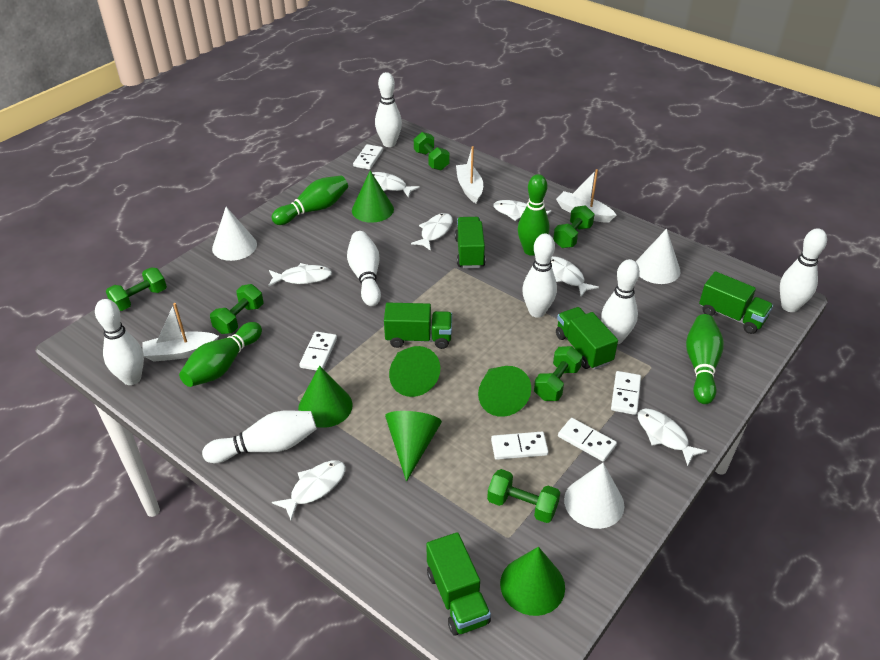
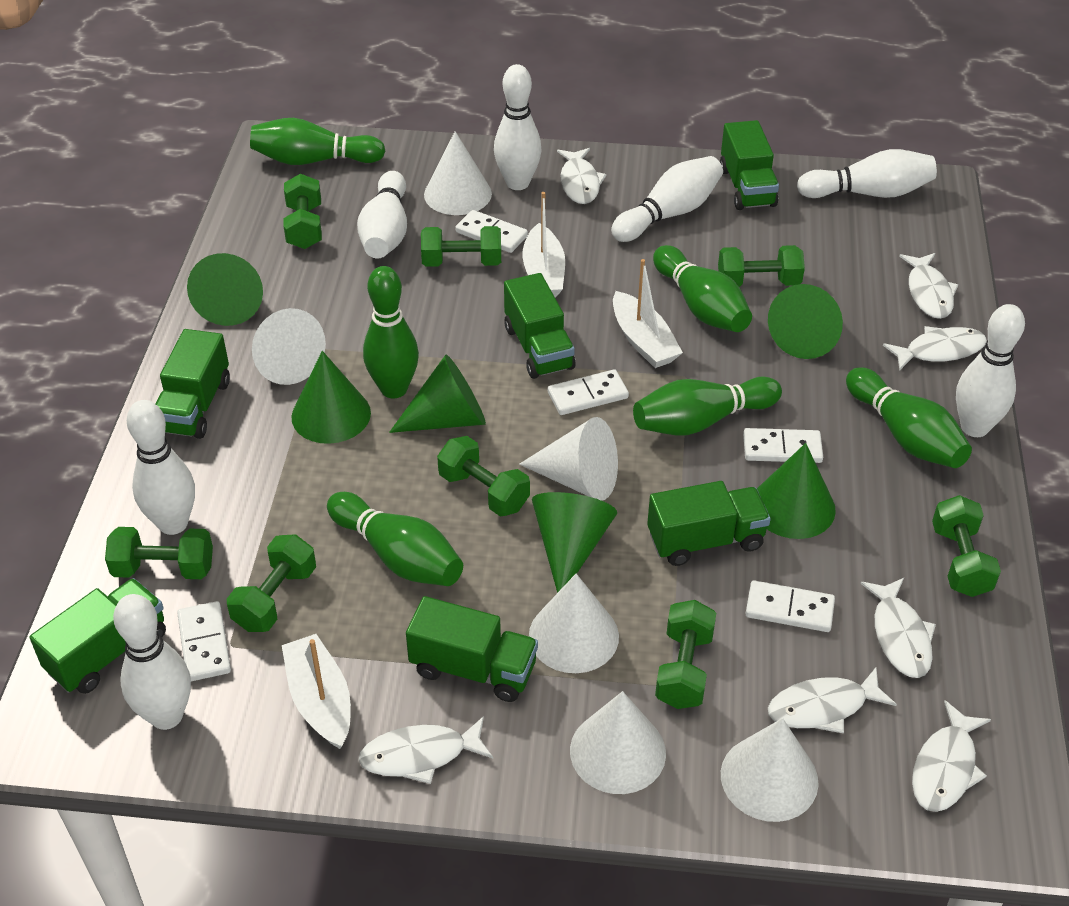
green bowling pin: 4 -> 6
green dumbbell: 6 -> 8
green truck: 5 -> 6
white cone: 3 -> 6

